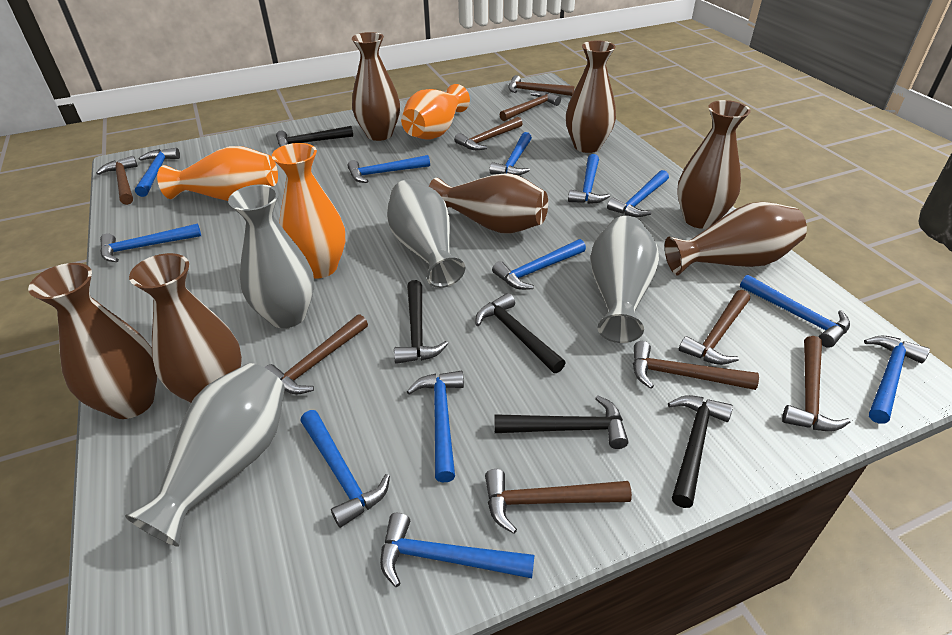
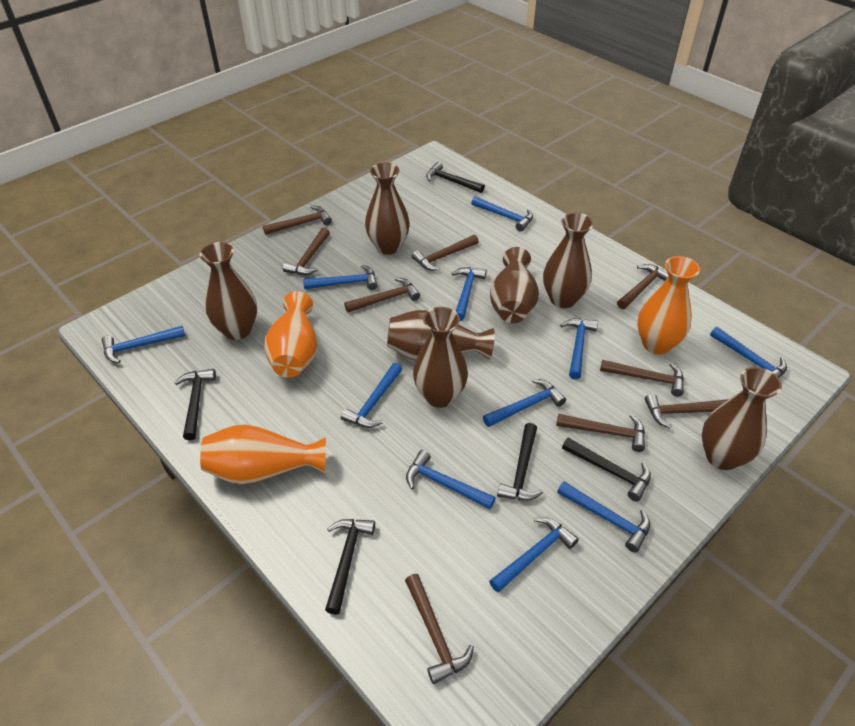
blue hammer: 12 -> 11
grey vase: 4 -> 0

